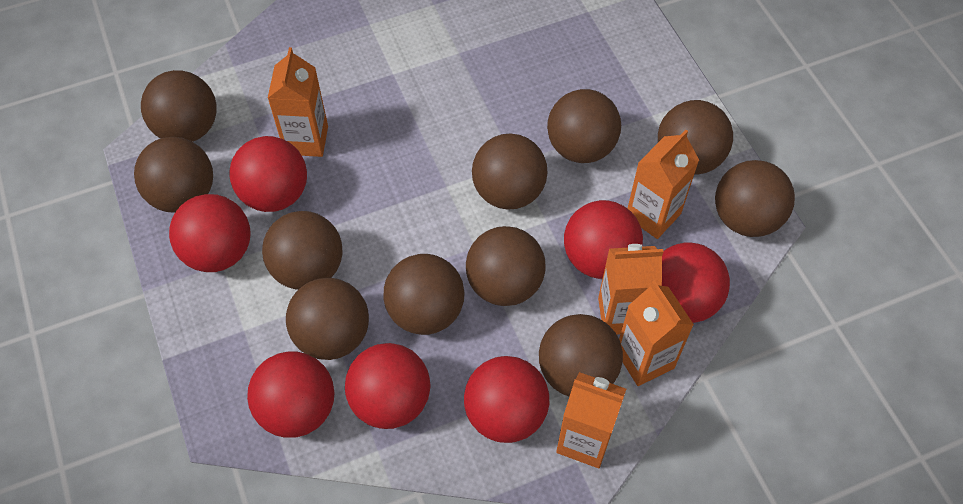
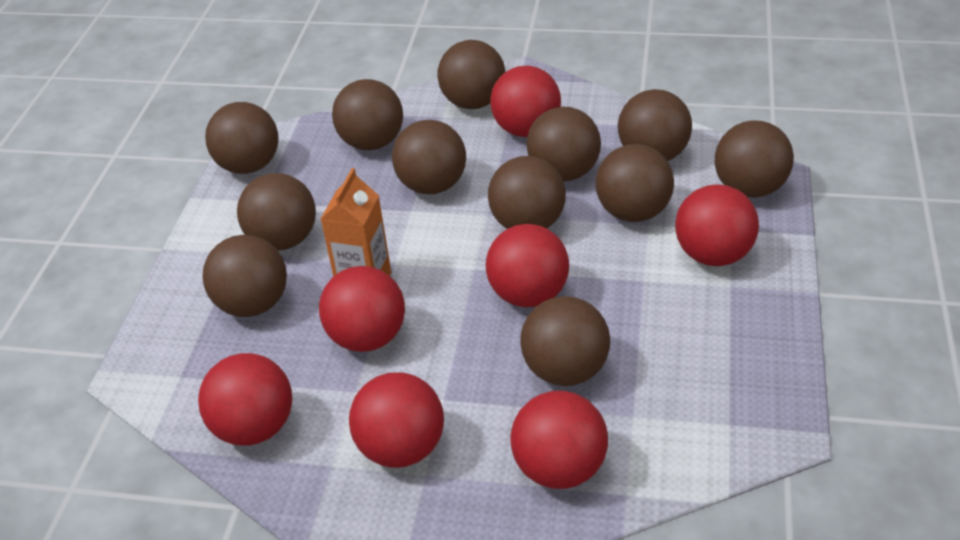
brown ball: 11 -> 12
orange carton: 5 -> 1

